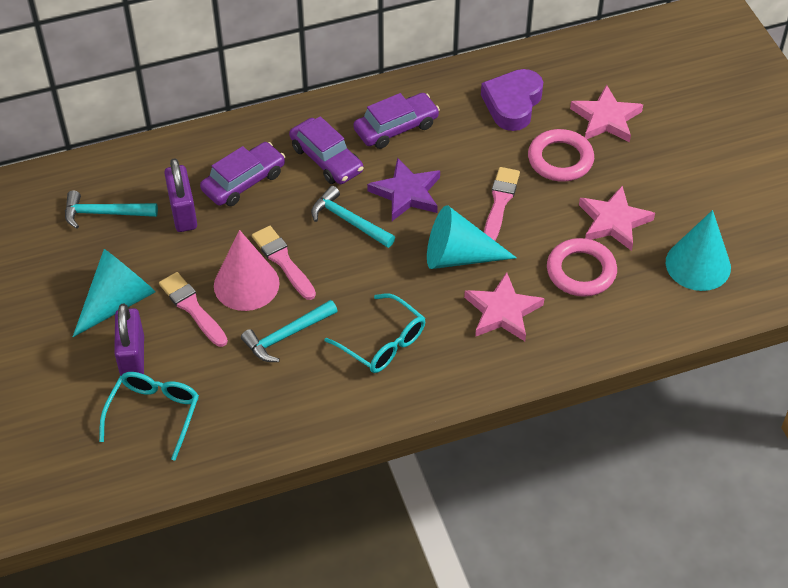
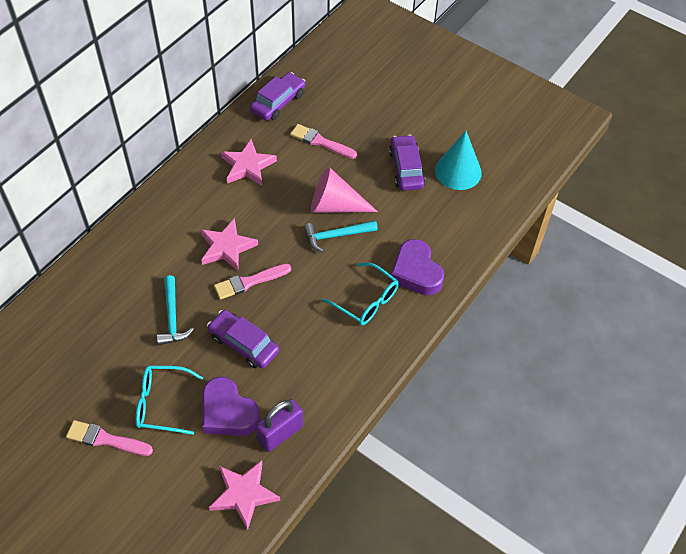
pink ring: 2 -> 0
purple heart: 1 -> 2
purple padlock: 2 -> 1
purple star: 1 -> 0
turquoise cone: 3 -> 1
turquoise hammer: 3 -> 2

